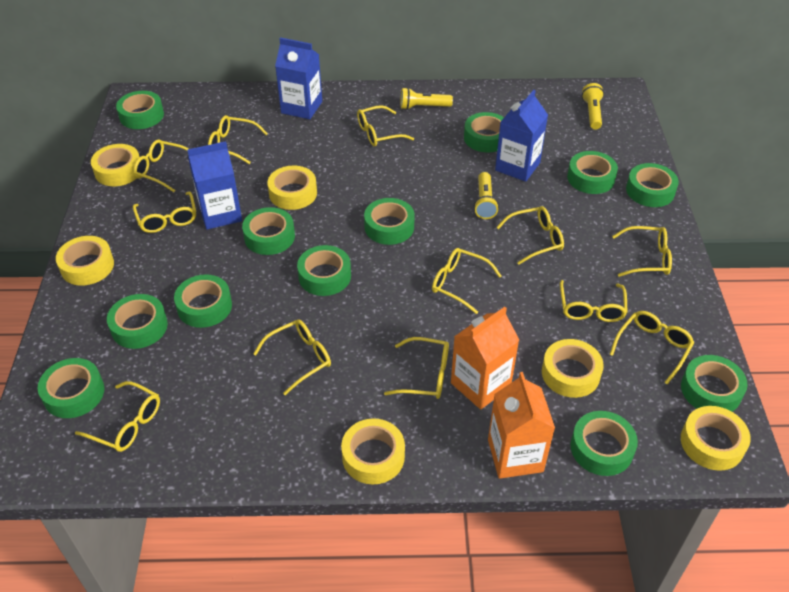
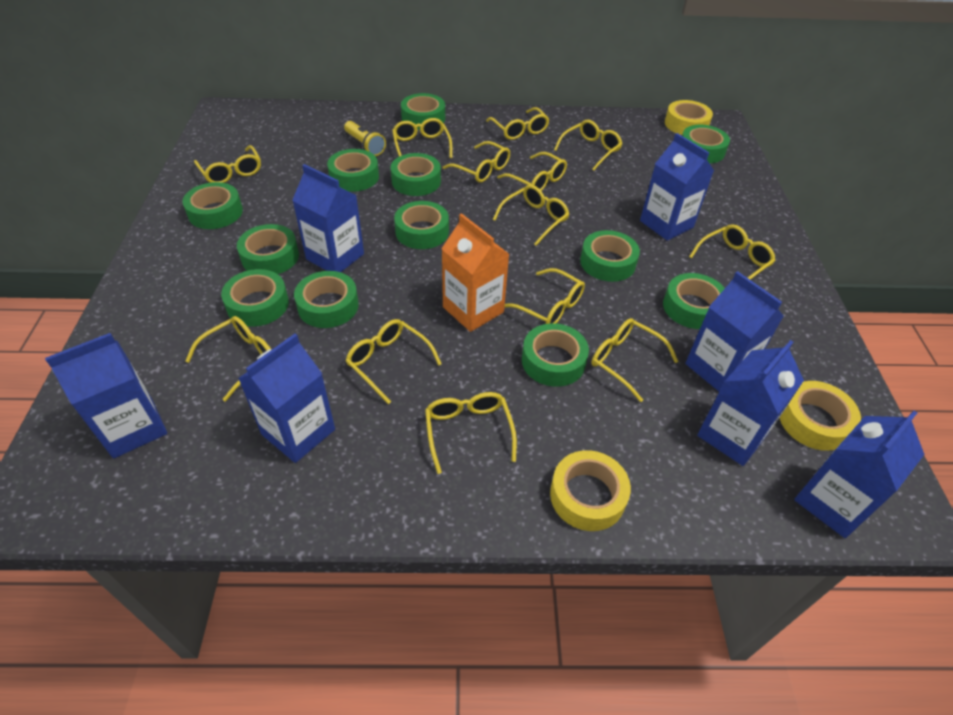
blue carton: 3 -> 7
orange carton: 2 -> 1
yellow flashlight: 3 -> 1
yellow glasses: 12 -> 13
yellow tape: 6 -> 3

